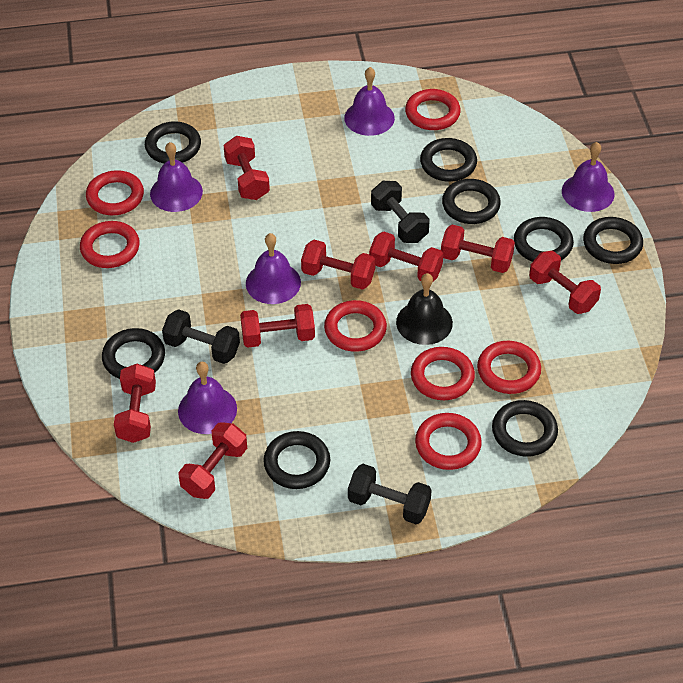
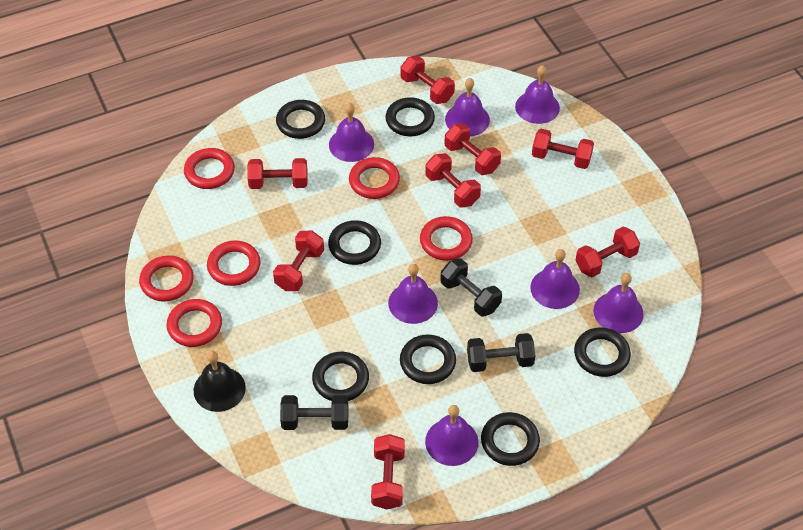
black ring: 8 -> 7
purple bell: 5 -> 7
red ring: 7 -> 6

